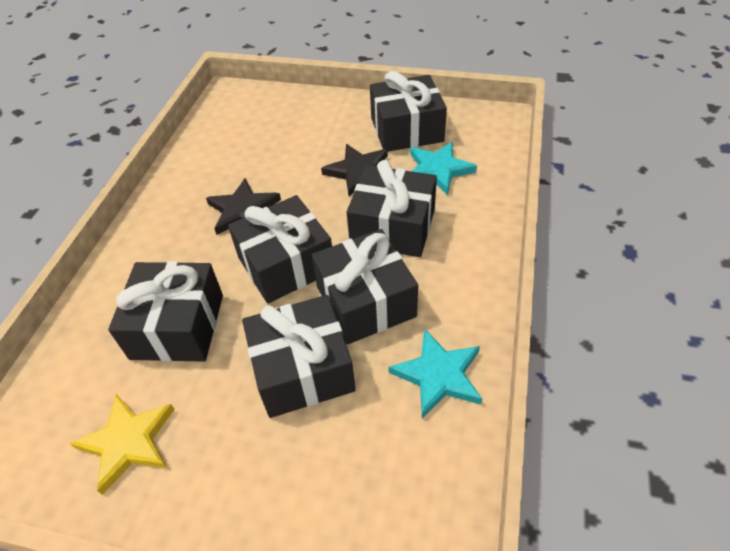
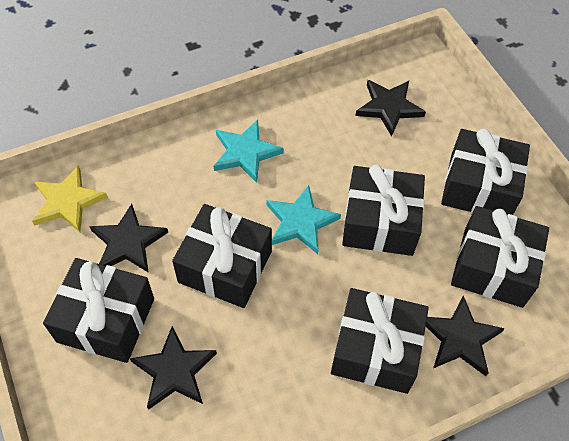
black star: 2 -> 4

